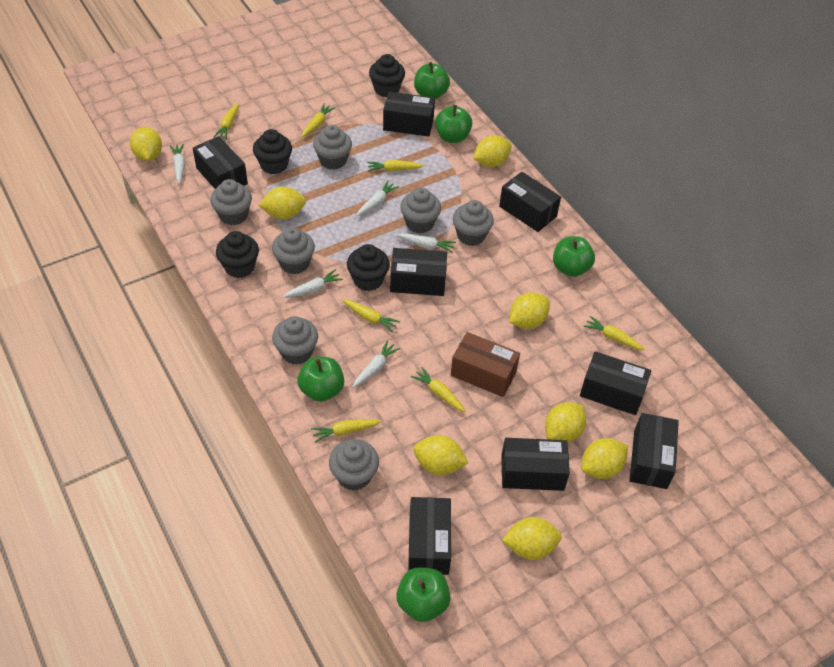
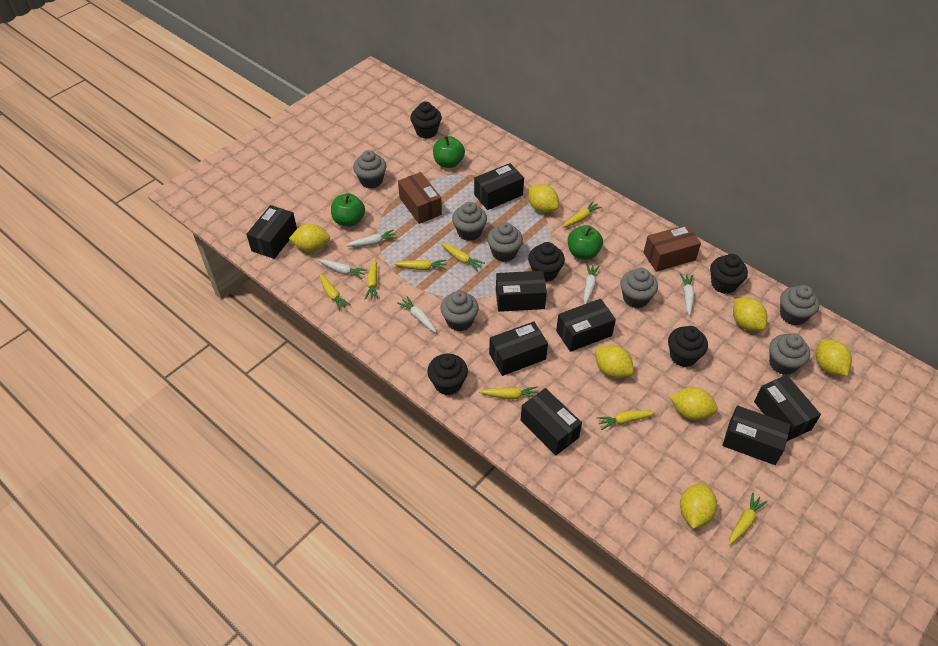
black cupcake: 4 -> 5
brown box: 1 -> 2
green apple: 5 -> 3
yellow carrot: 7 -> 8
yellow lemon: 8 -> 7

